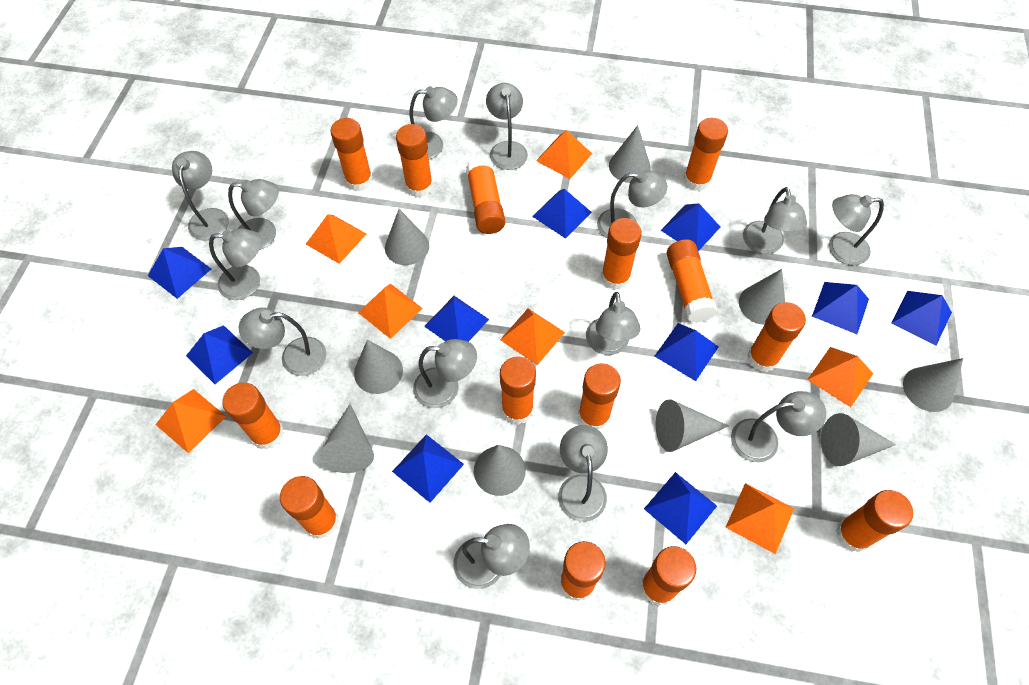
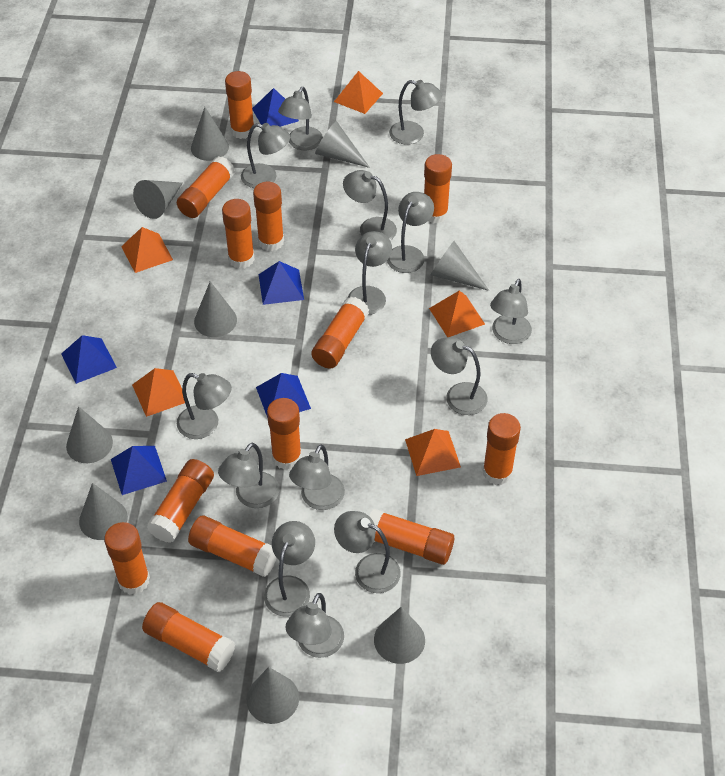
blue pyramid: 10 -> 5
orange glue stick: 14 -> 13
orange pyramid: 7 -> 5

